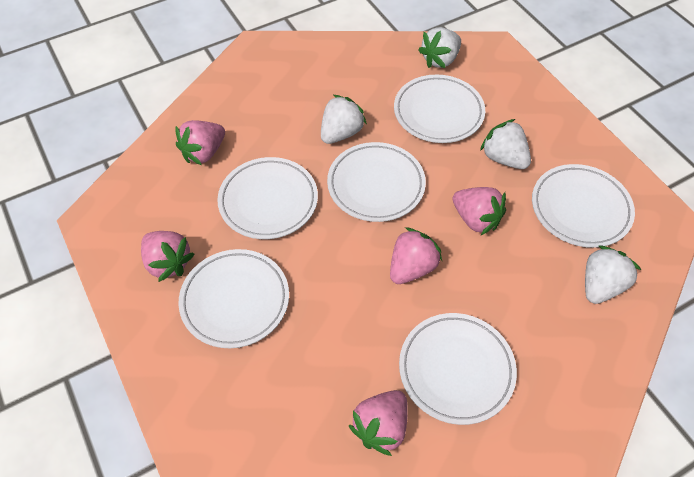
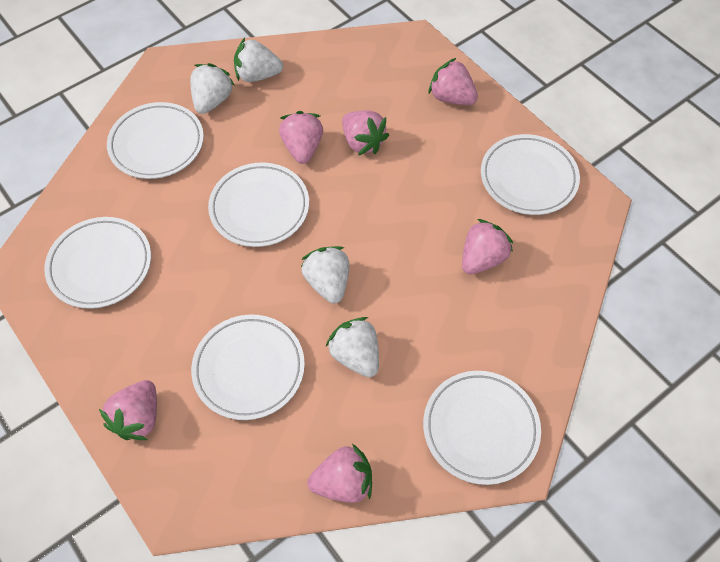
pink strawberry: 5 -> 6

